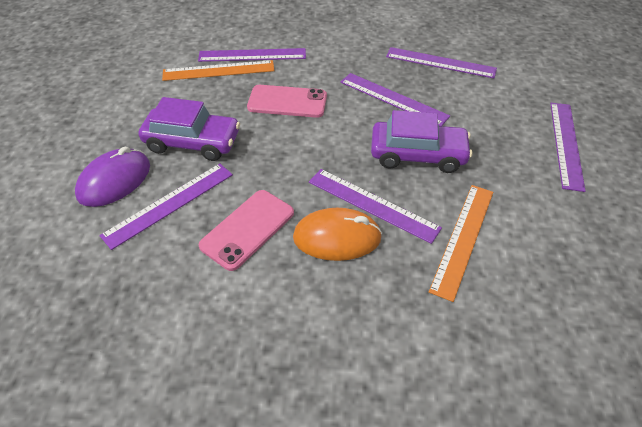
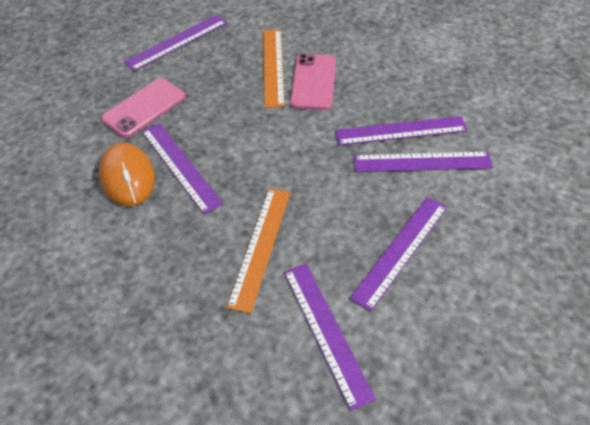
purple car: 2 -> 0
purple mouse: 1 -> 0

